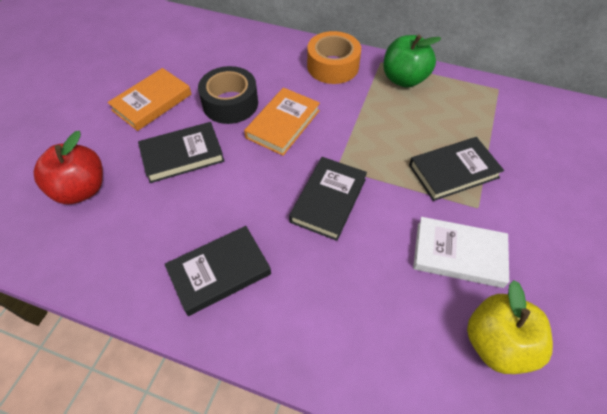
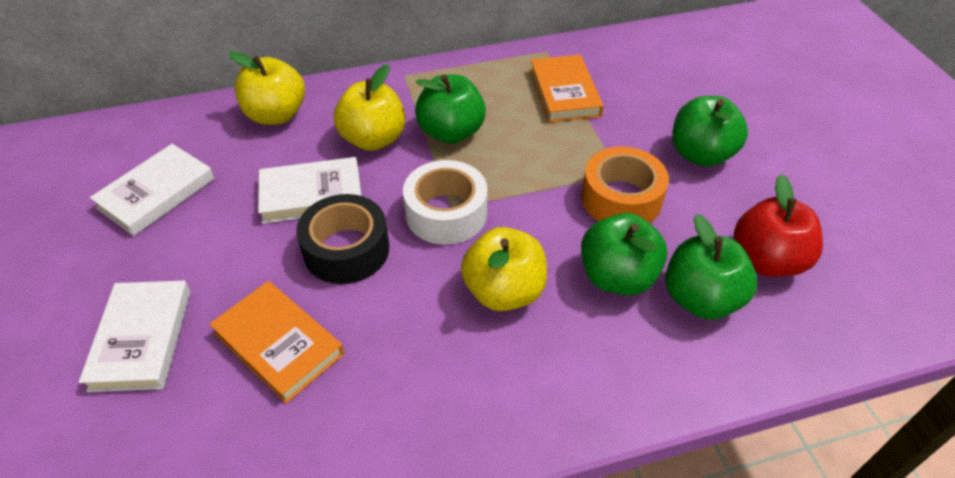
black book: 4 -> 0
green apple: 1 -> 4
white book: 1 -> 3
white tape: 0 -> 1
yellow apple: 1 -> 3

